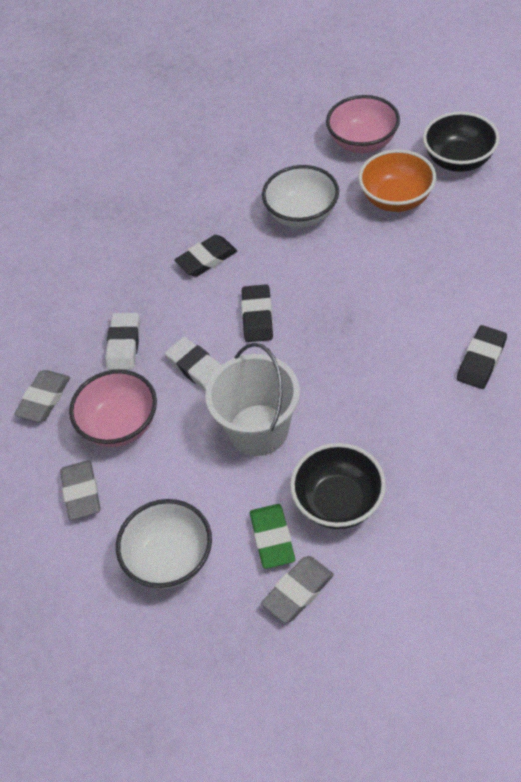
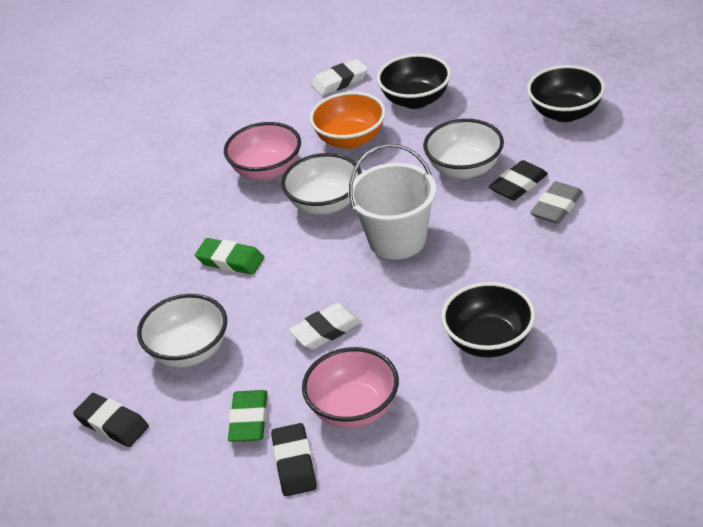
black bowl: 2 -> 3
green eraser: 1 -> 2
grey eraser: 3 -> 1
white bowl: 2 -> 3

